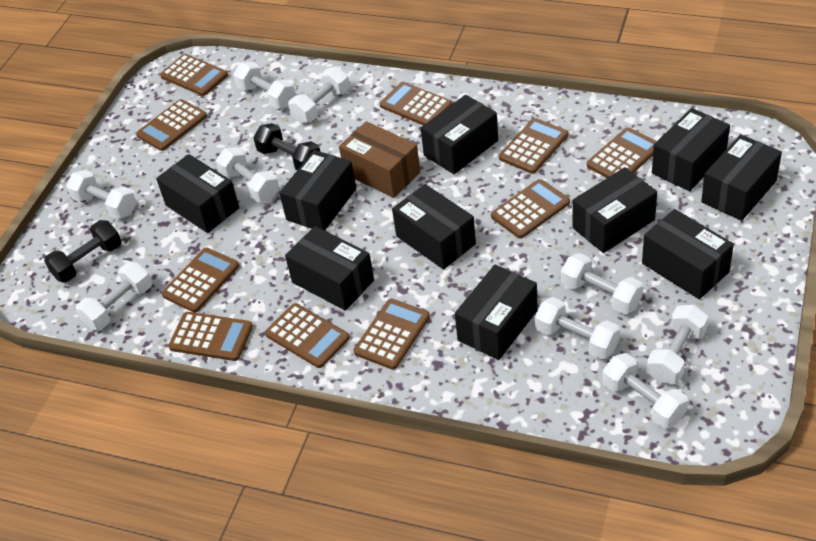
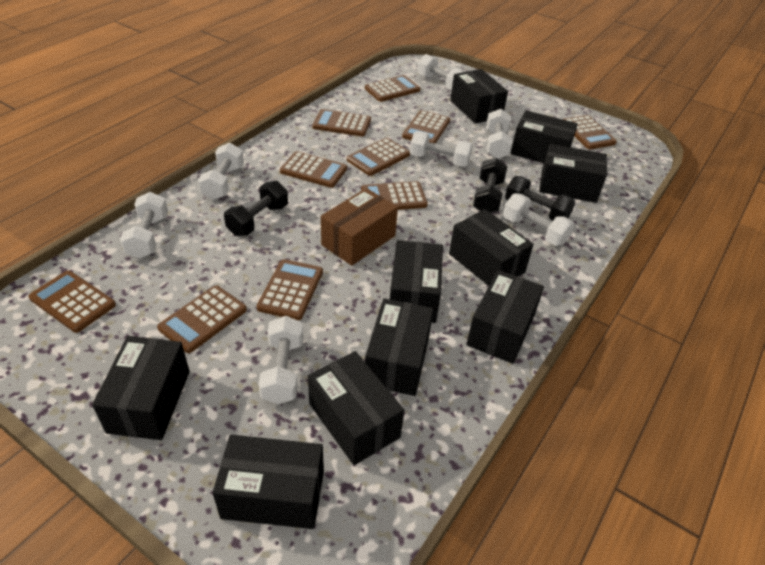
black dumbbell: 2 -> 3
white dumbbell: 9 -> 7

